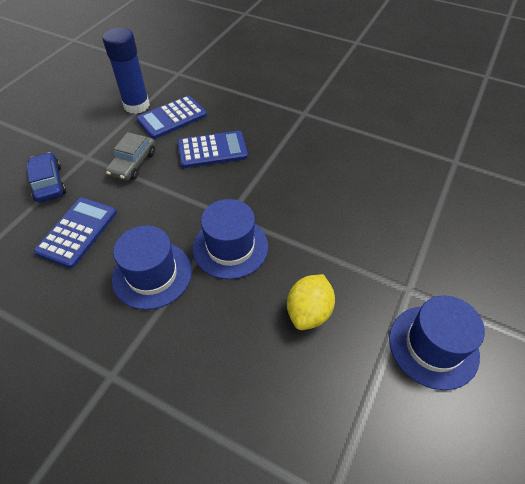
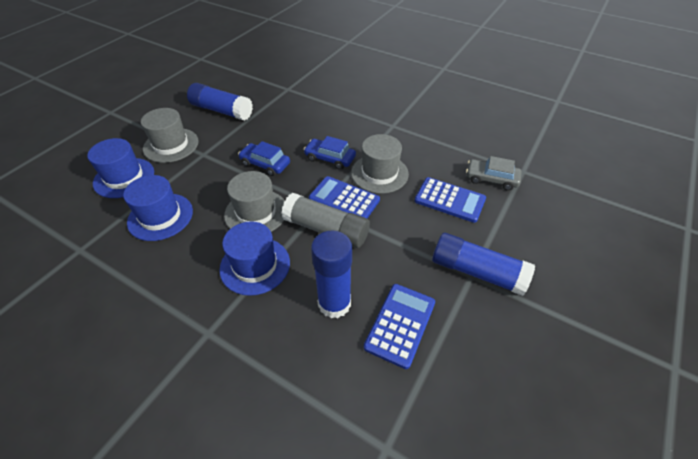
blue car: 1 -> 2
blue glue stick: 1 -> 3
grey glue stick: 0 -> 1
grey hat: 0 -> 3
yellow lemon: 1 -> 0

